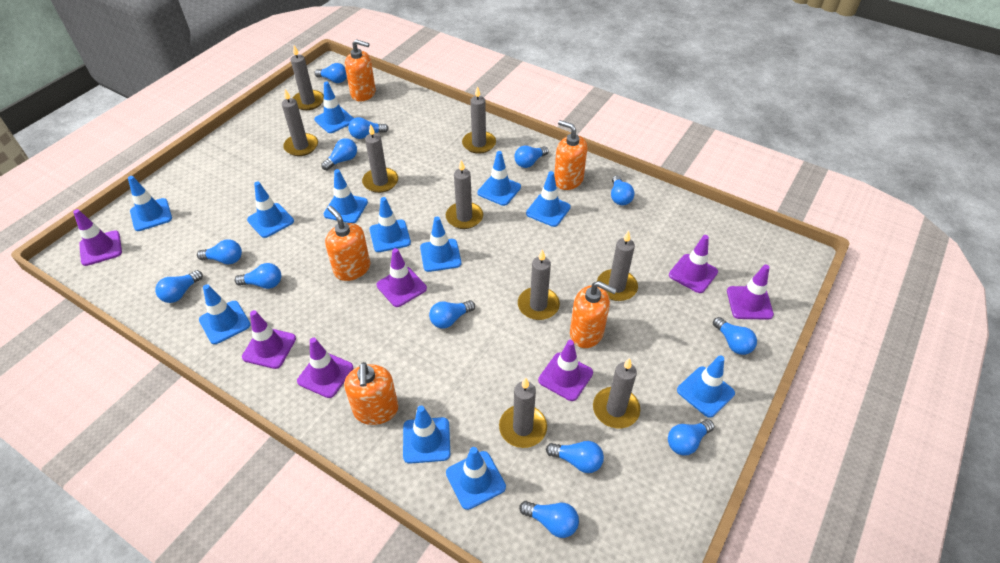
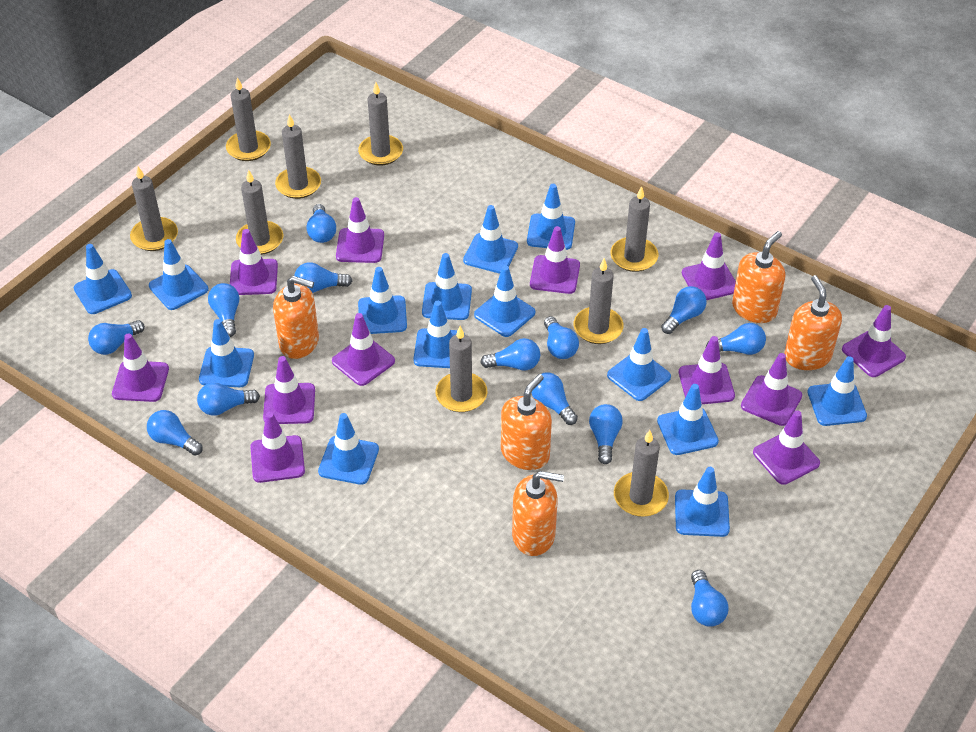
blue traffic cone: 12 -> 14
purple traffic cone: 7 -> 12

